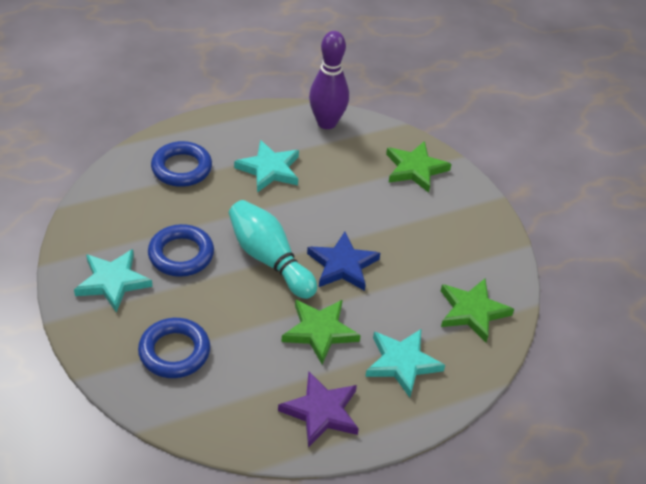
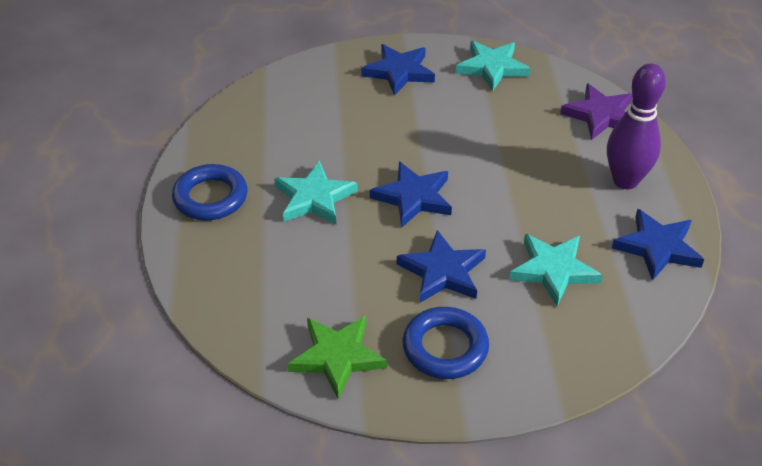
blue ring: 3 -> 2
blue star: 1 -> 4
green star: 3 -> 1
turquoise bowling pin: 1 -> 0

